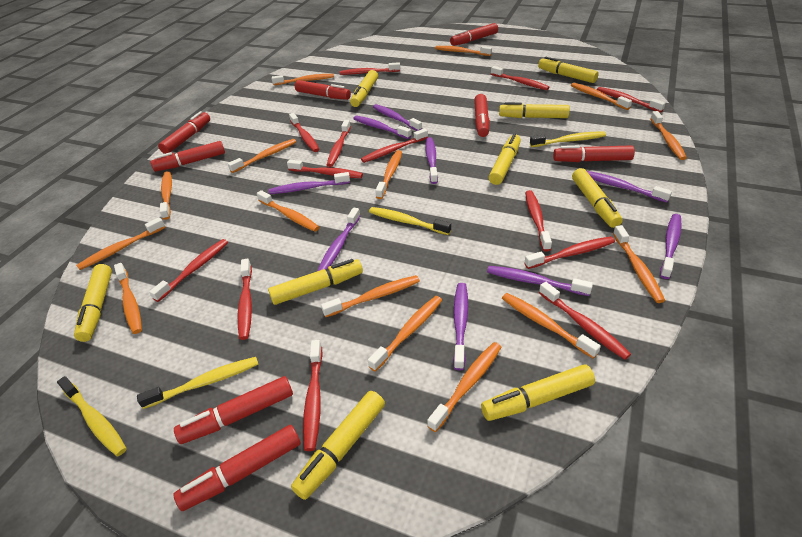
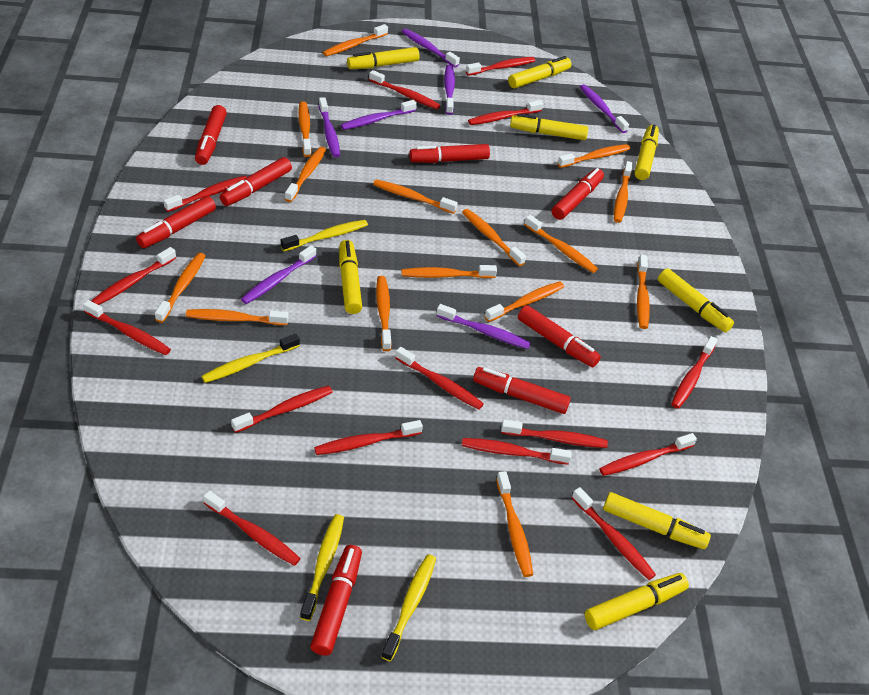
purple toothbrush: 9 -> 7
red toothbrush: 13 -> 15
yellow marker: 9 -> 8

